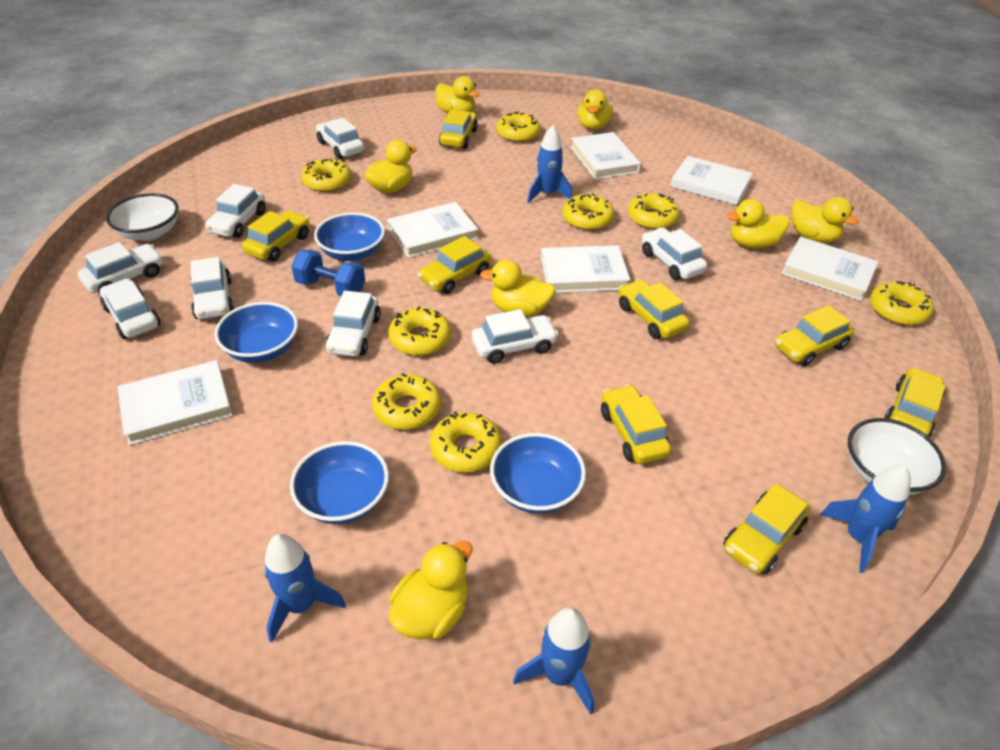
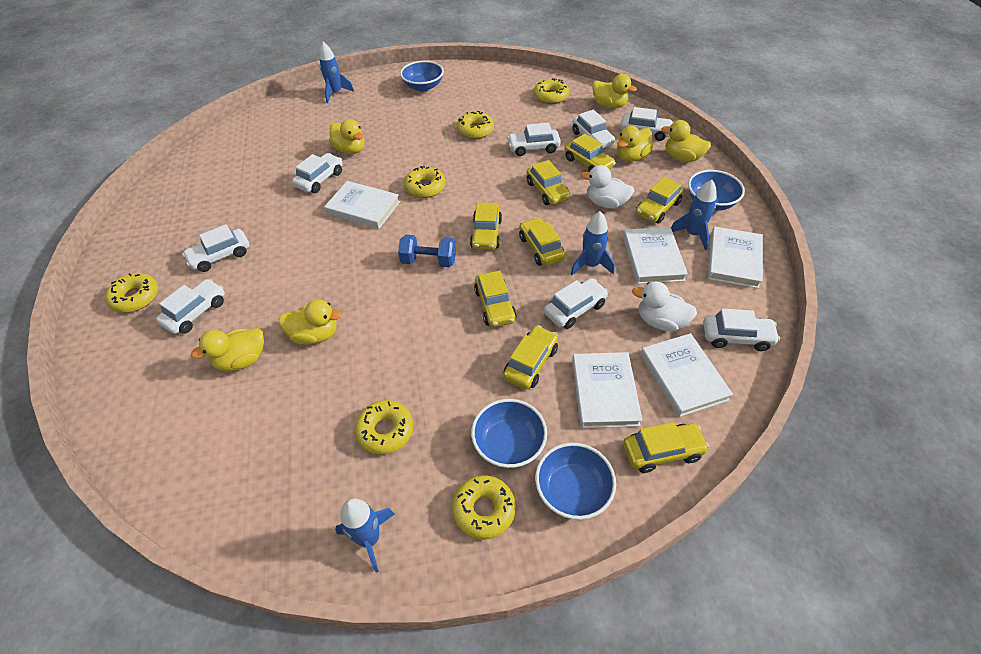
white book: 6 -> 5
white bowl: 2 -> 0
white duck: 0 -> 2
yellow donut: 8 -> 6
yellow duck: 7 -> 6

